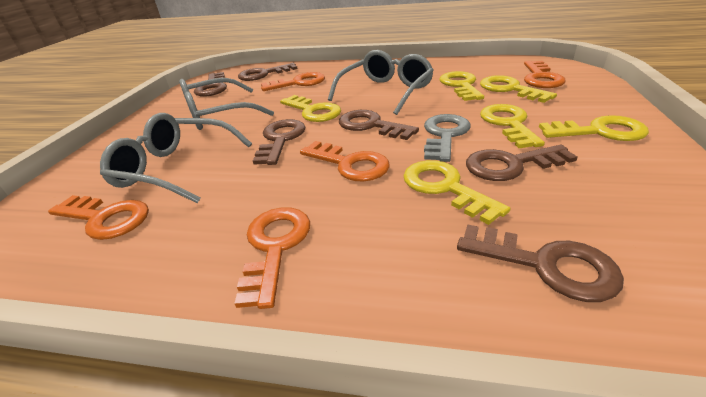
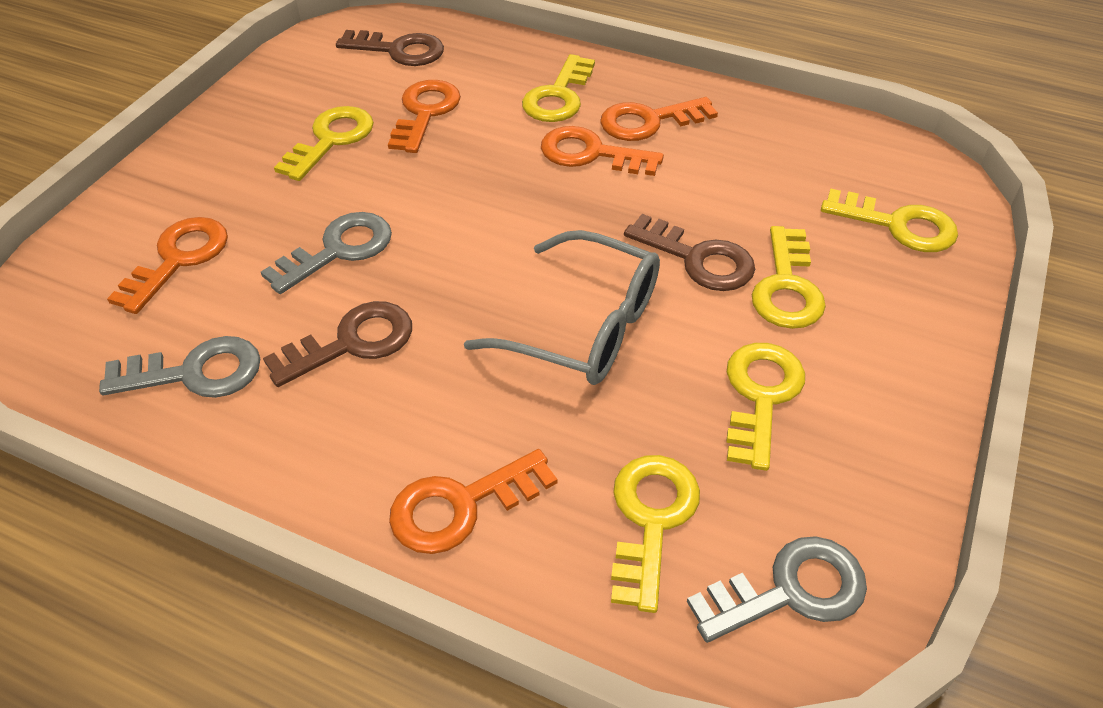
brown key: 6 -> 3
grey glasses: 3 -> 1
grey key: 1 -> 3

